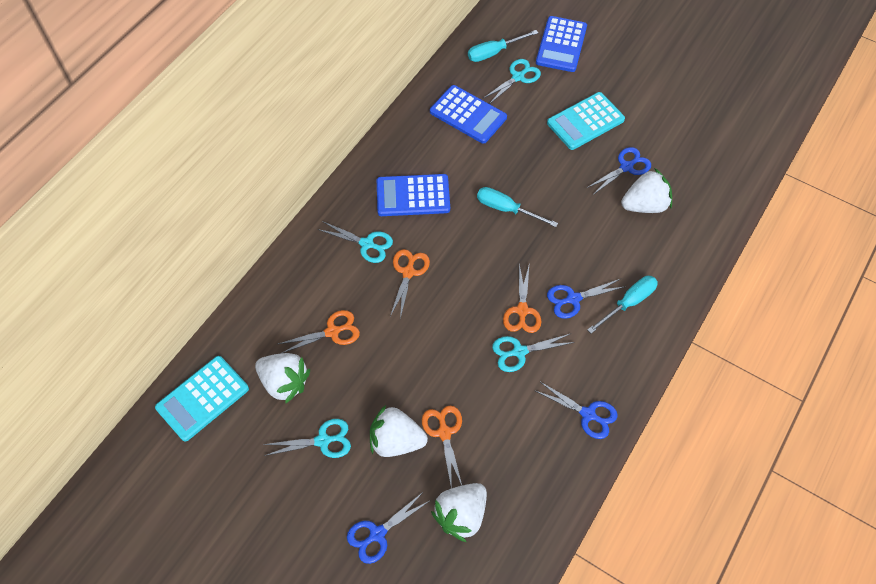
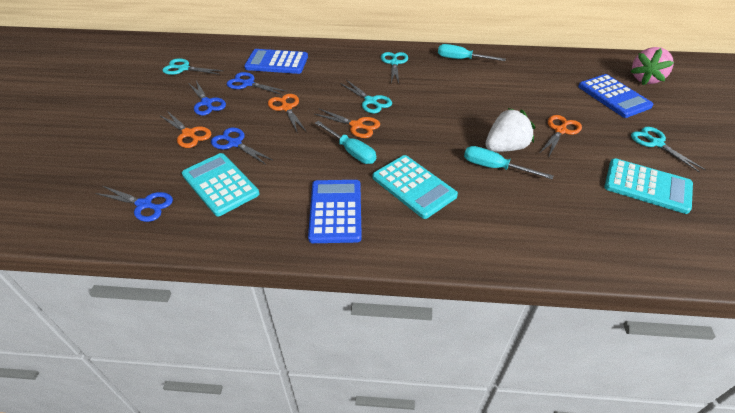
pink strawberry: 0 -> 1
turquoise calculator: 2 -> 3
white strawberry: 4 -> 1

